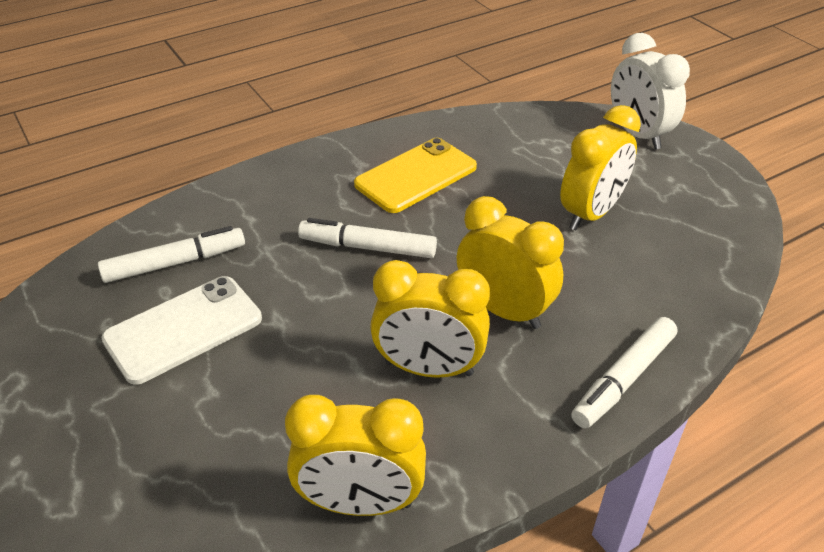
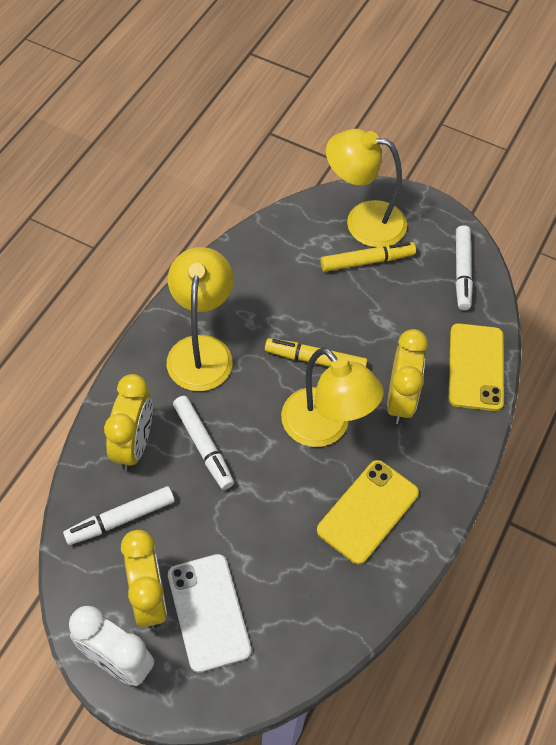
yellow clock: 4 -> 3
yellow lamp: 0 -> 3
yellow marker: 0 -> 2
yellow phone: 1 -> 2

